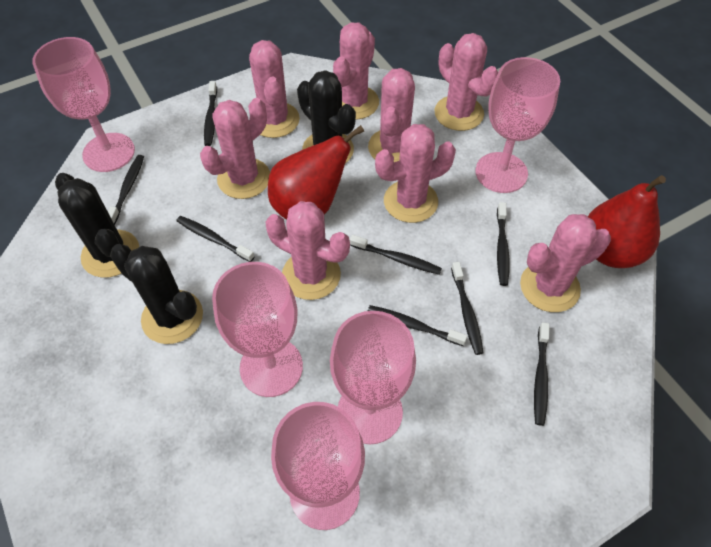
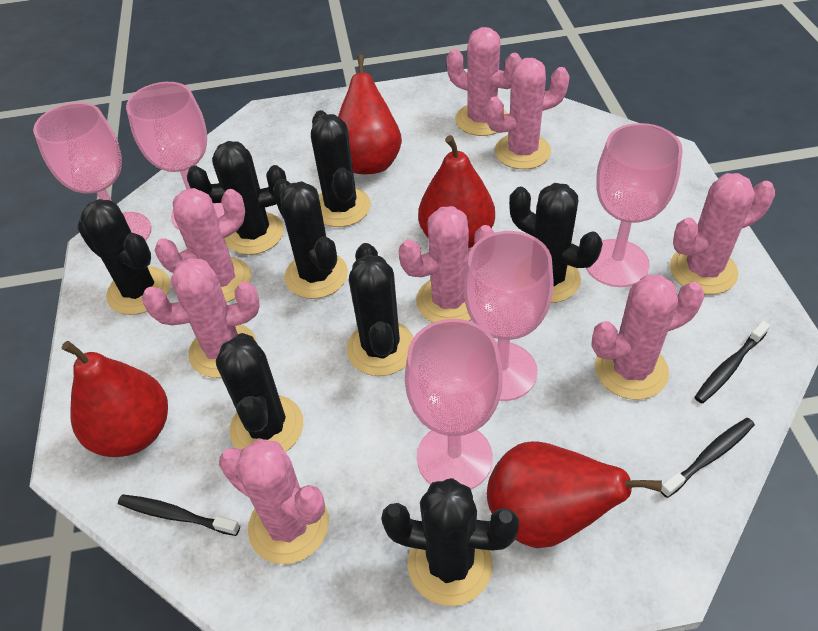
black cactus: 3 -> 8
black toothbrush: 8 -> 3
red pear: 2 -> 4

